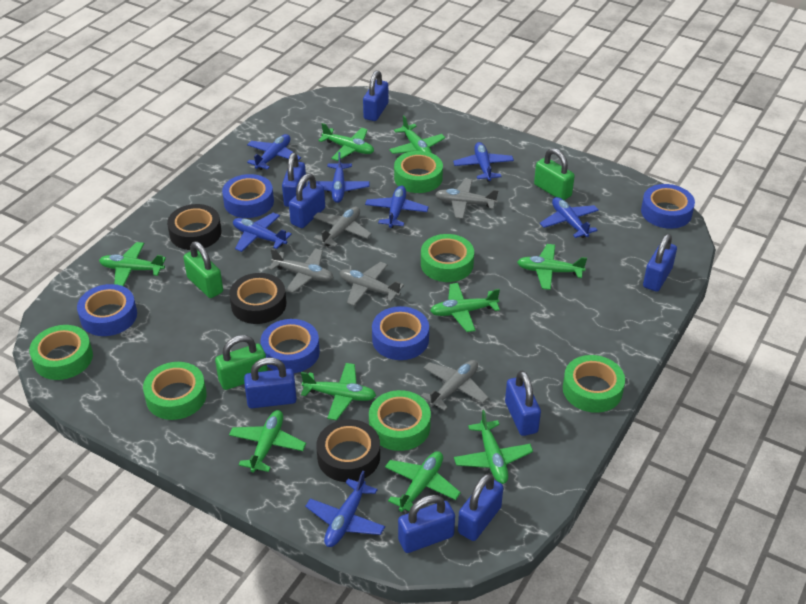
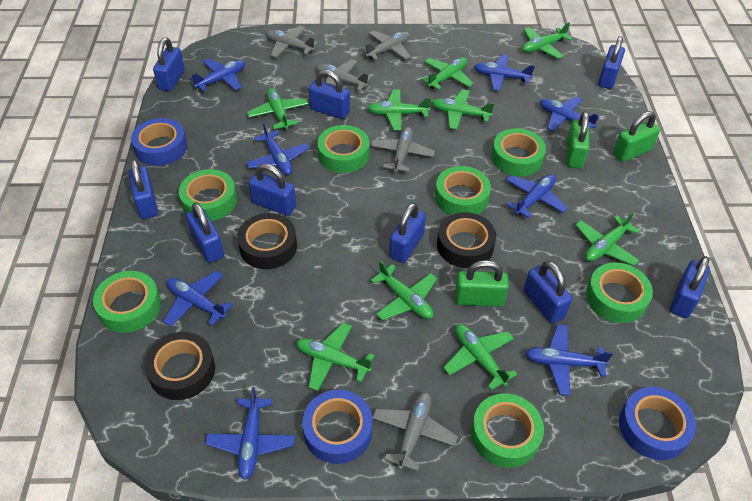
blue padlock: 8 -> 9
blue plane: 7 -> 8
blue tape: 5 -> 3
green tape: 6 -> 7

